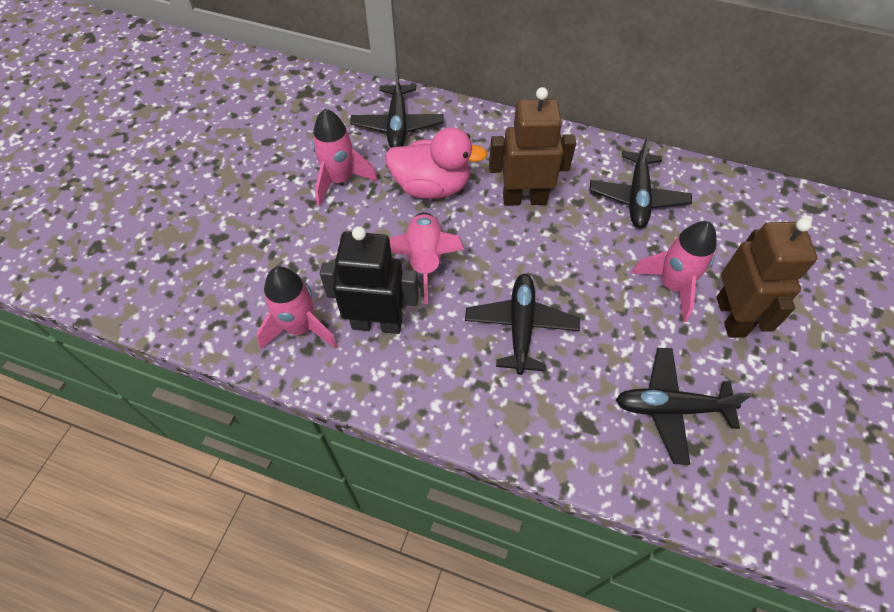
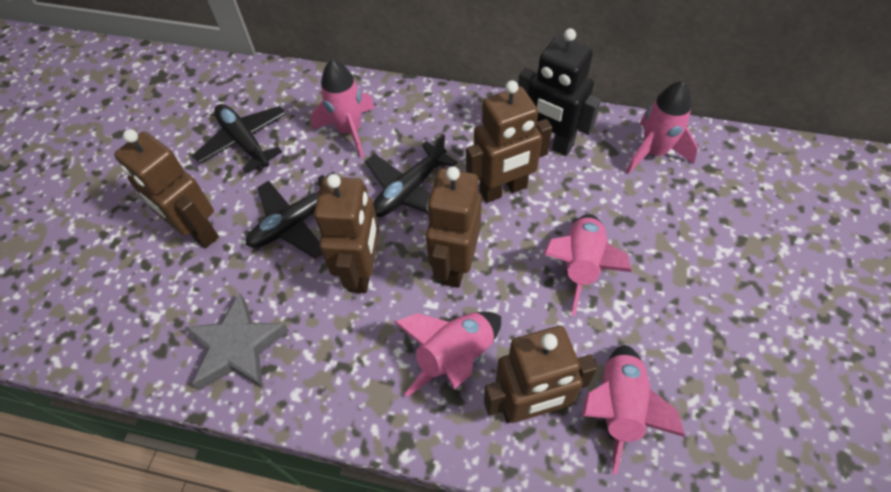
black plane: 4 -> 3
brown robot: 2 -> 5
grey star: 0 -> 1
pink duck: 1 -> 0
pink rocket: 4 -> 5

